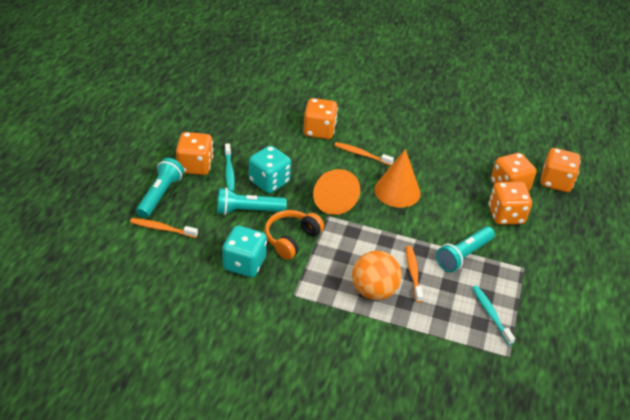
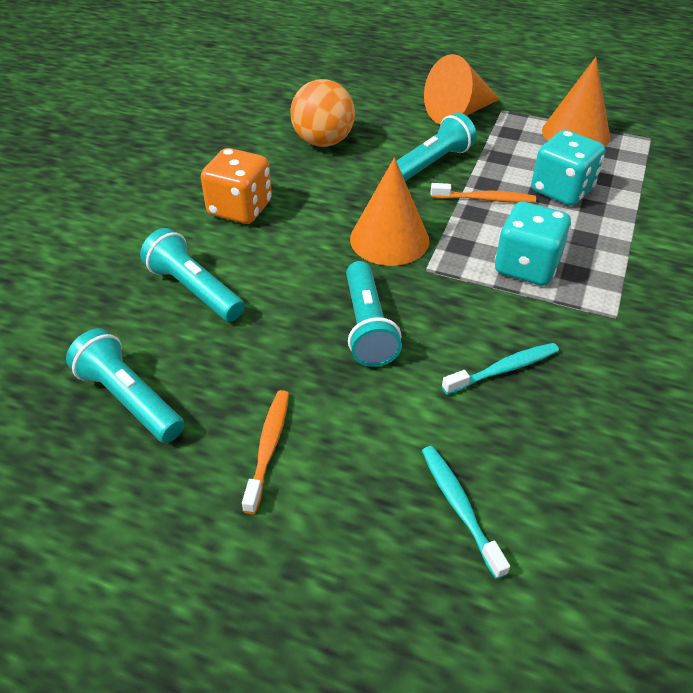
orange cone: 2 -> 3
orange dice: 5 -> 1
orange headphones: 1 -> 0
orange toothbrush: 3 -> 2
turquoise flashlight: 3 -> 4

